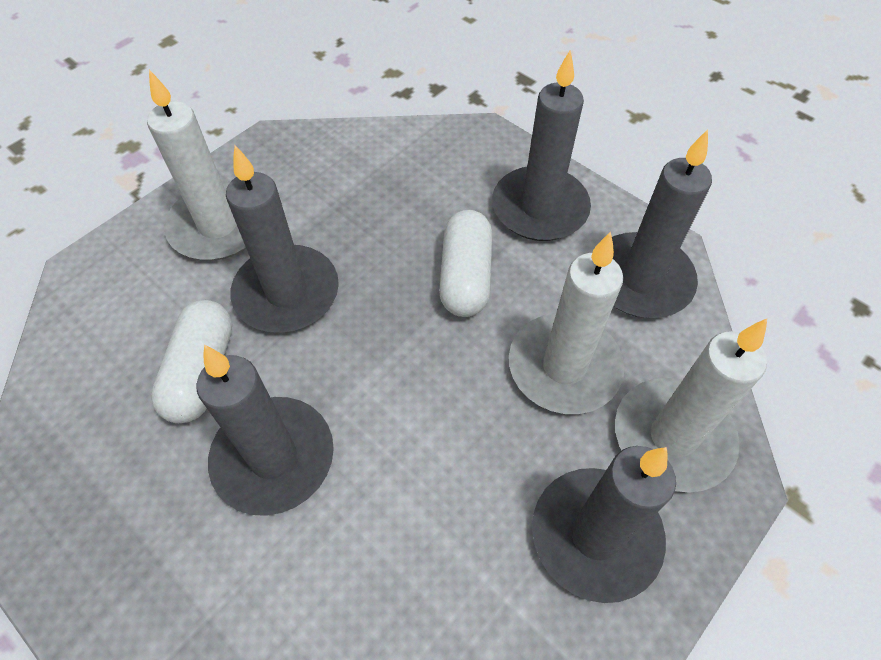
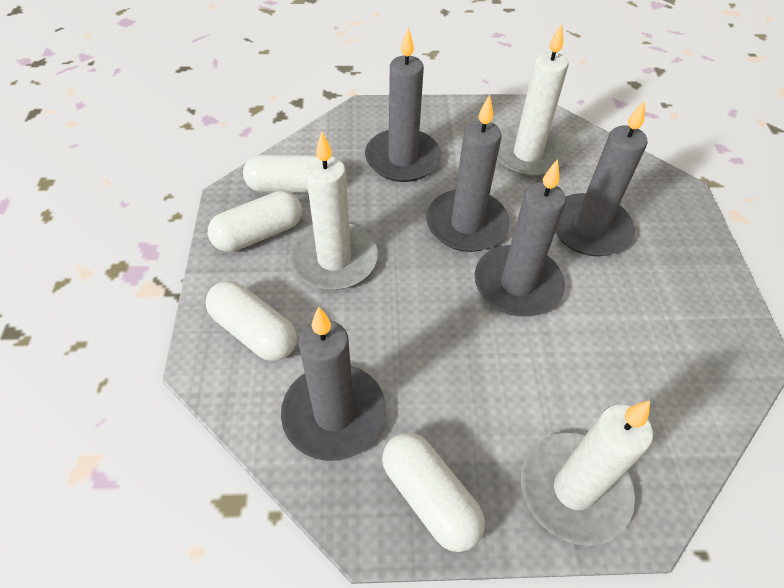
white capsule: 2 -> 4

